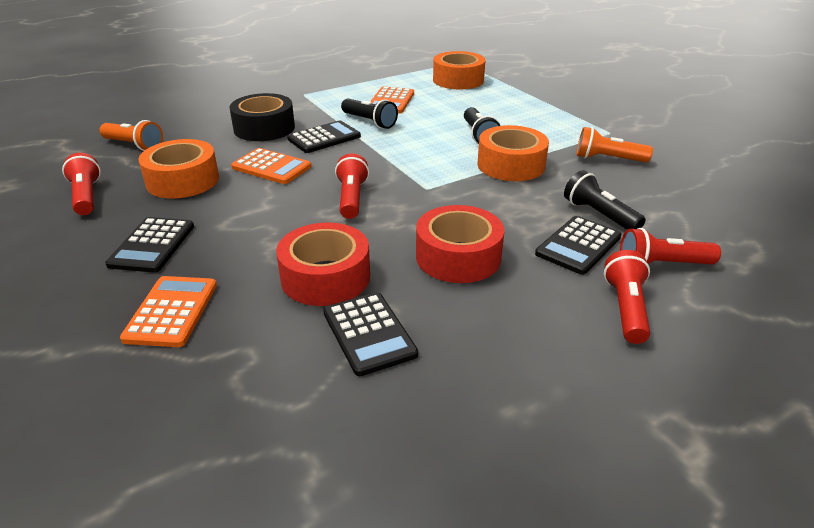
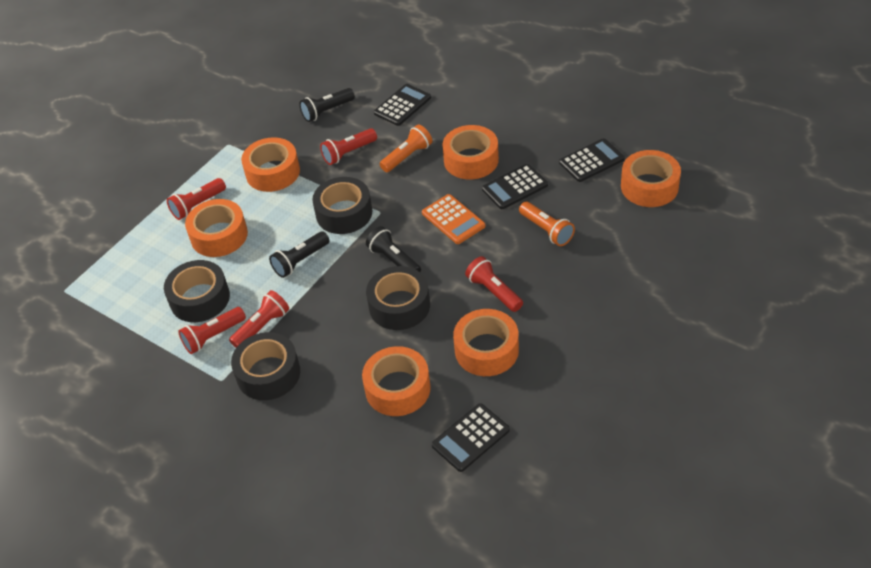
black tape: 1 -> 4
orange calculator: 3 -> 1
orange tape: 3 -> 6
red flashlight: 4 -> 5
red tape: 2 -> 0

